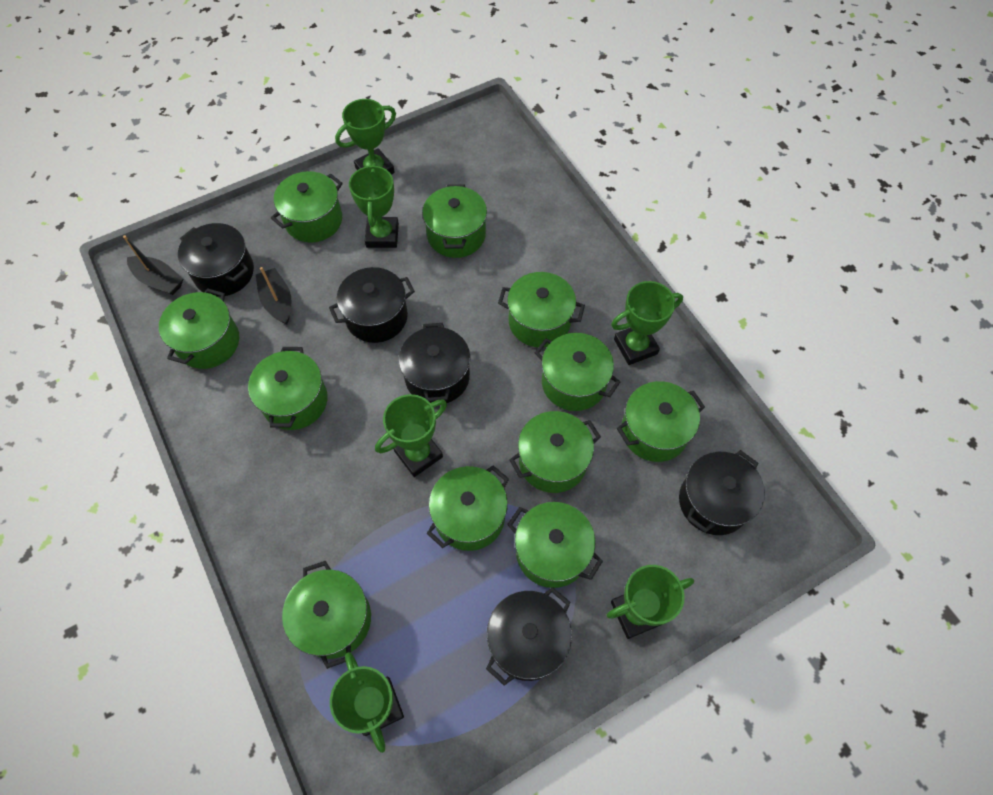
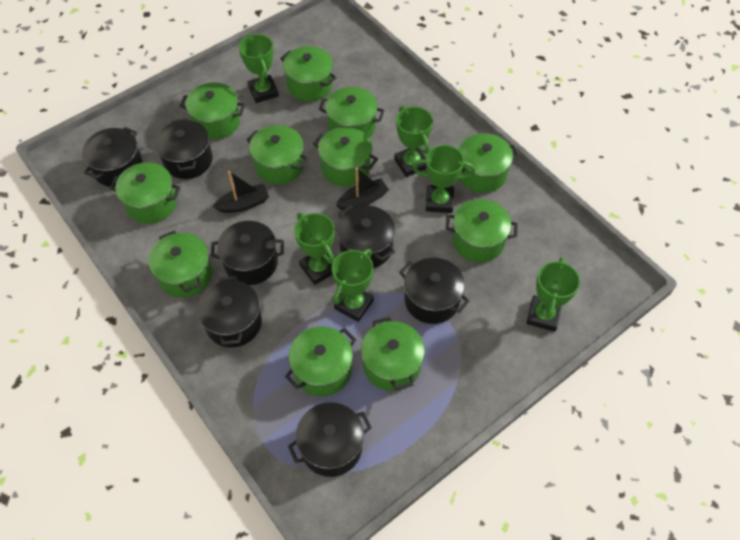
black pot: 5 -> 7

